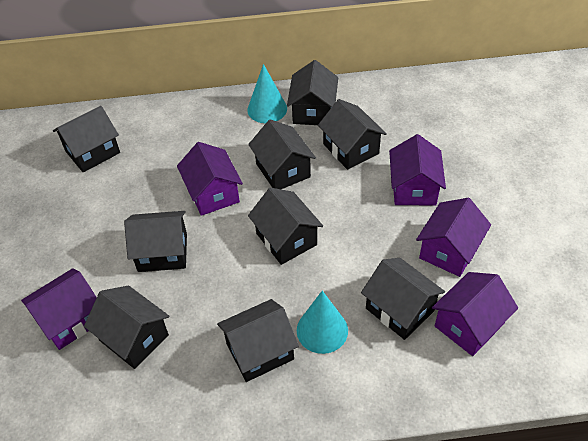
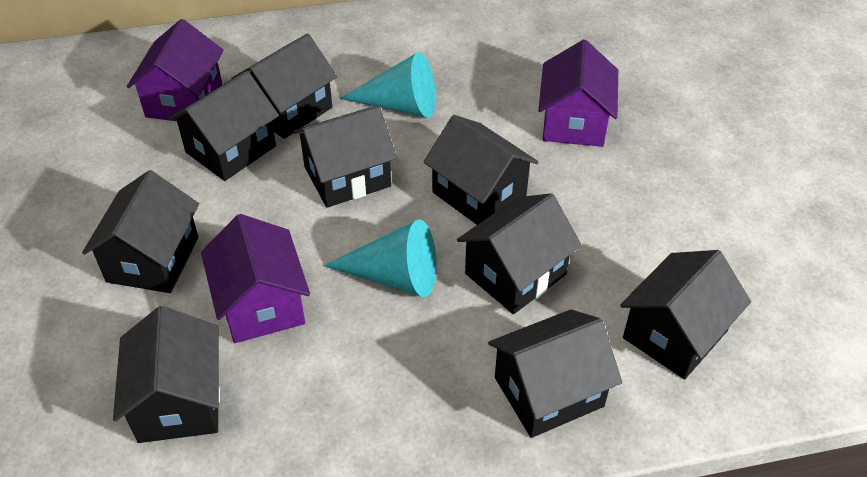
purple house: 5 -> 3

